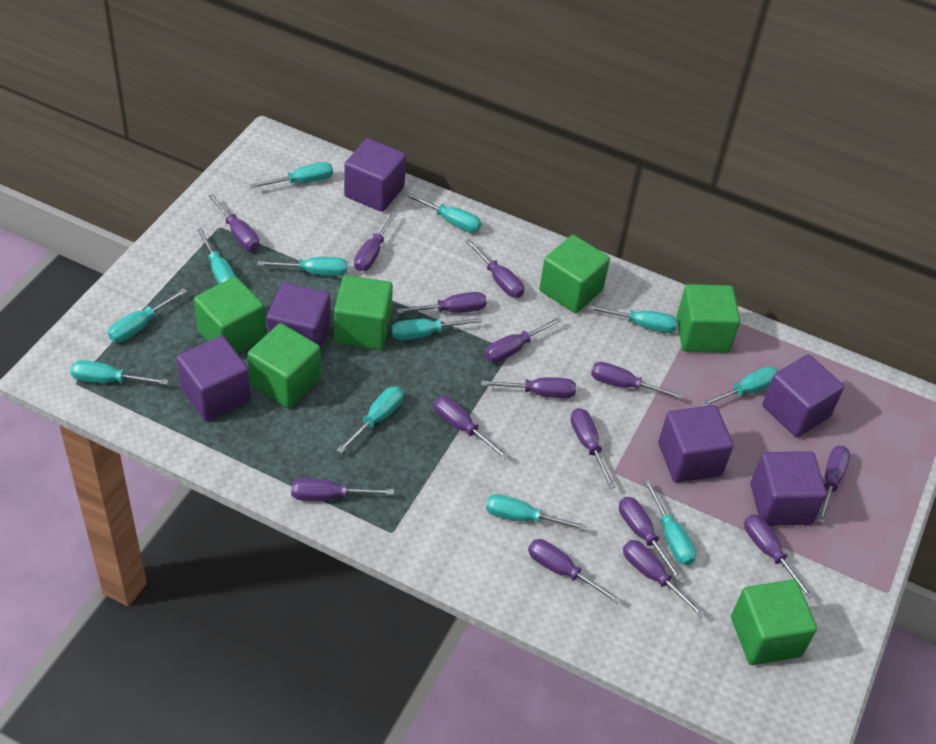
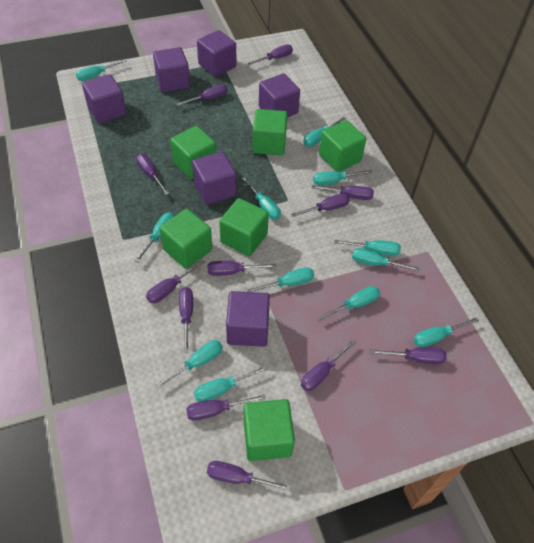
purple screwdriver: 15 -> 12

